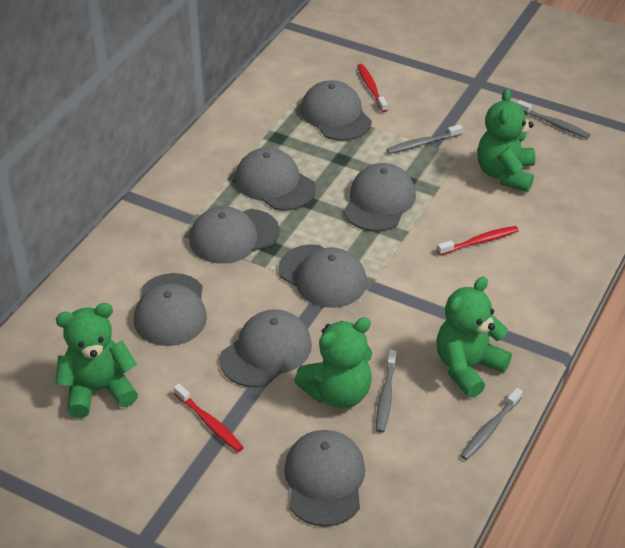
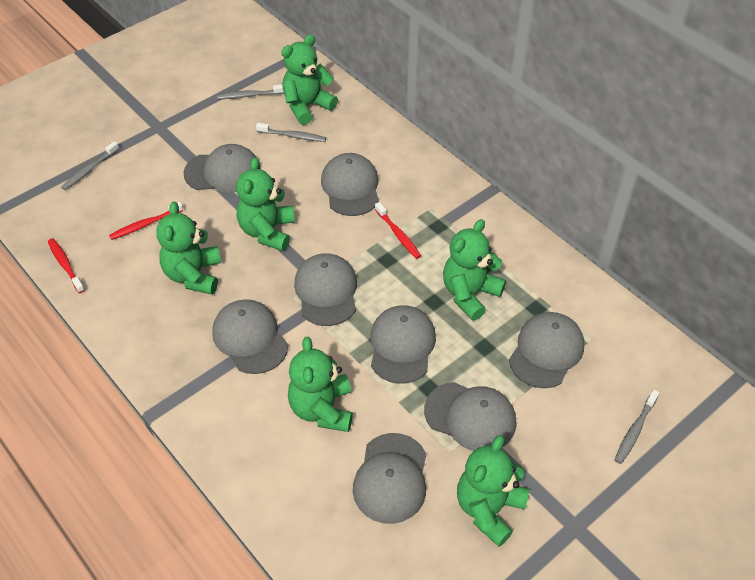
green teddy bear: 4 -> 6

